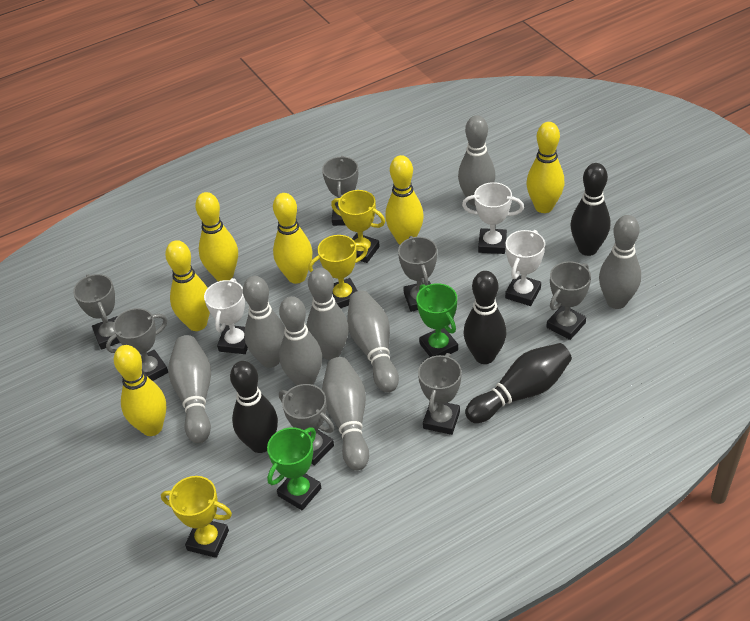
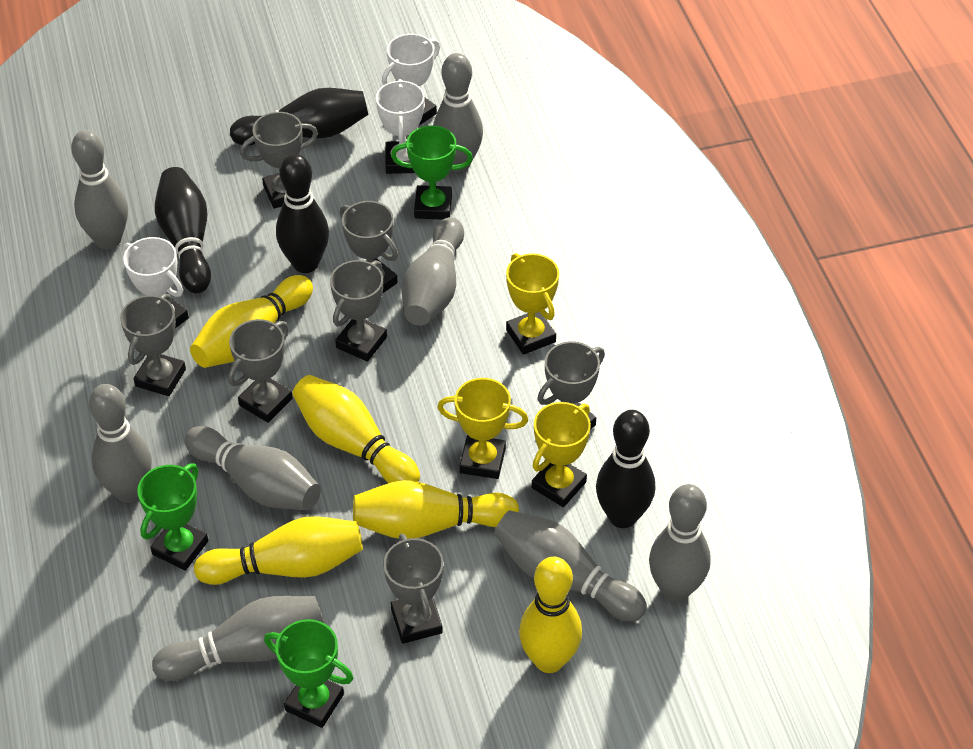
green trophy: 2 -> 3
yellow bowling pin: 6 -> 5

